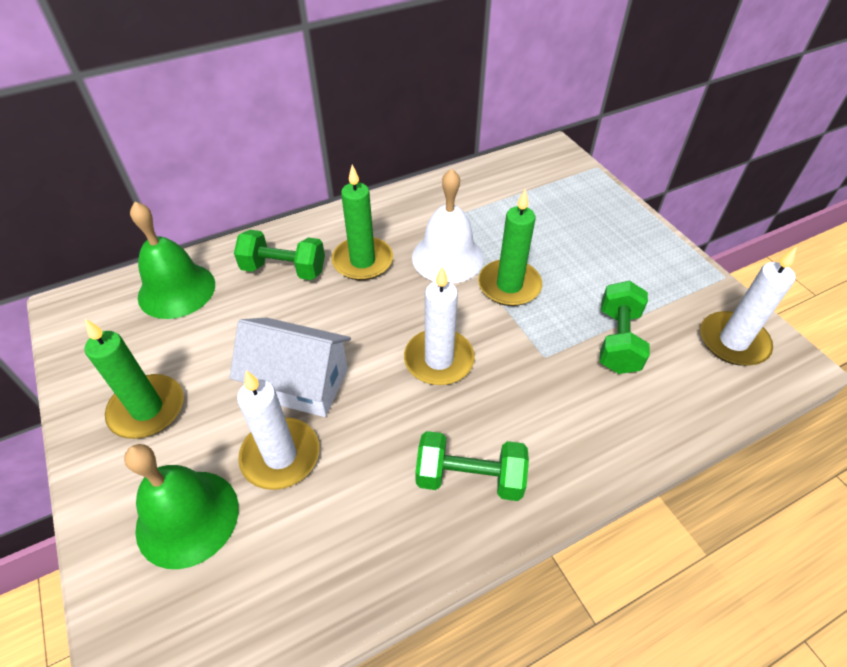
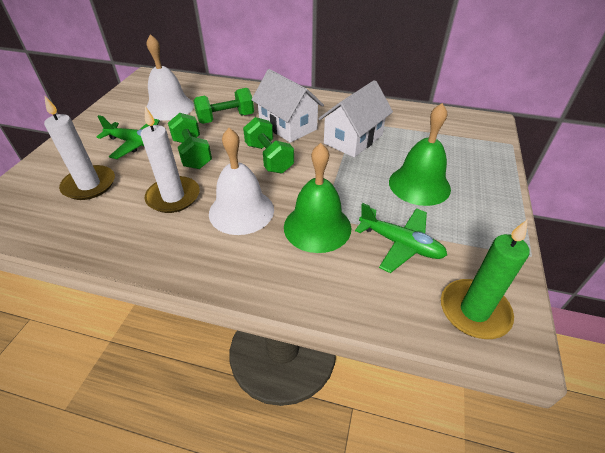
green candle: 3 -> 1
green plane: 0 -> 2
white bell: 1 -> 2
white candle: 3 -> 2
white house: 1 -> 2

